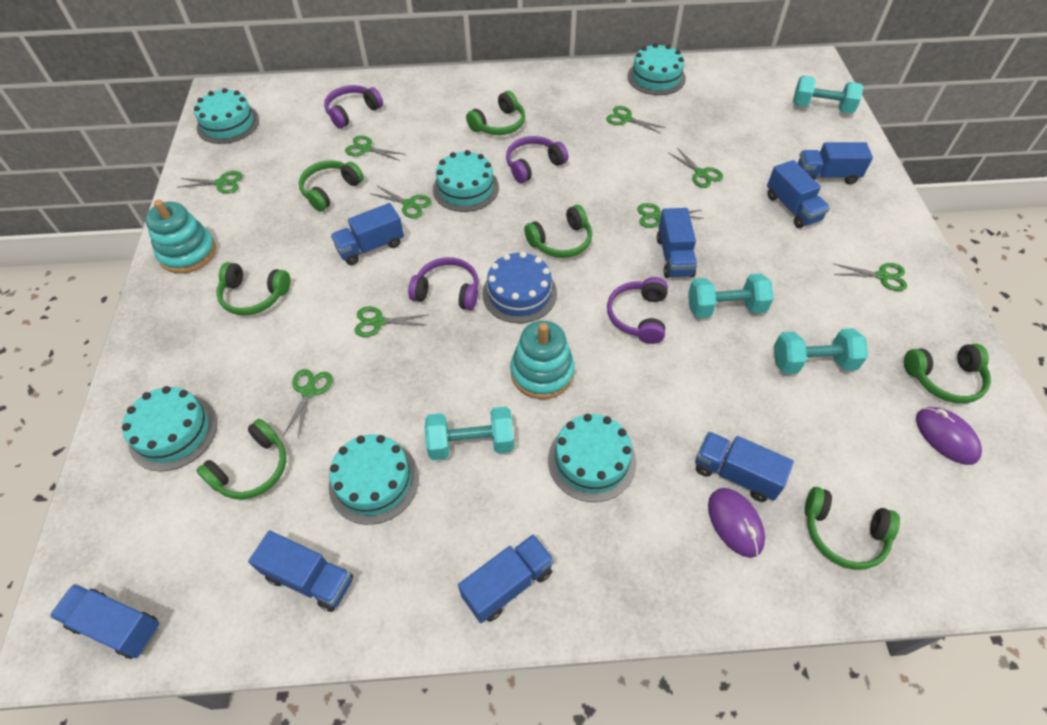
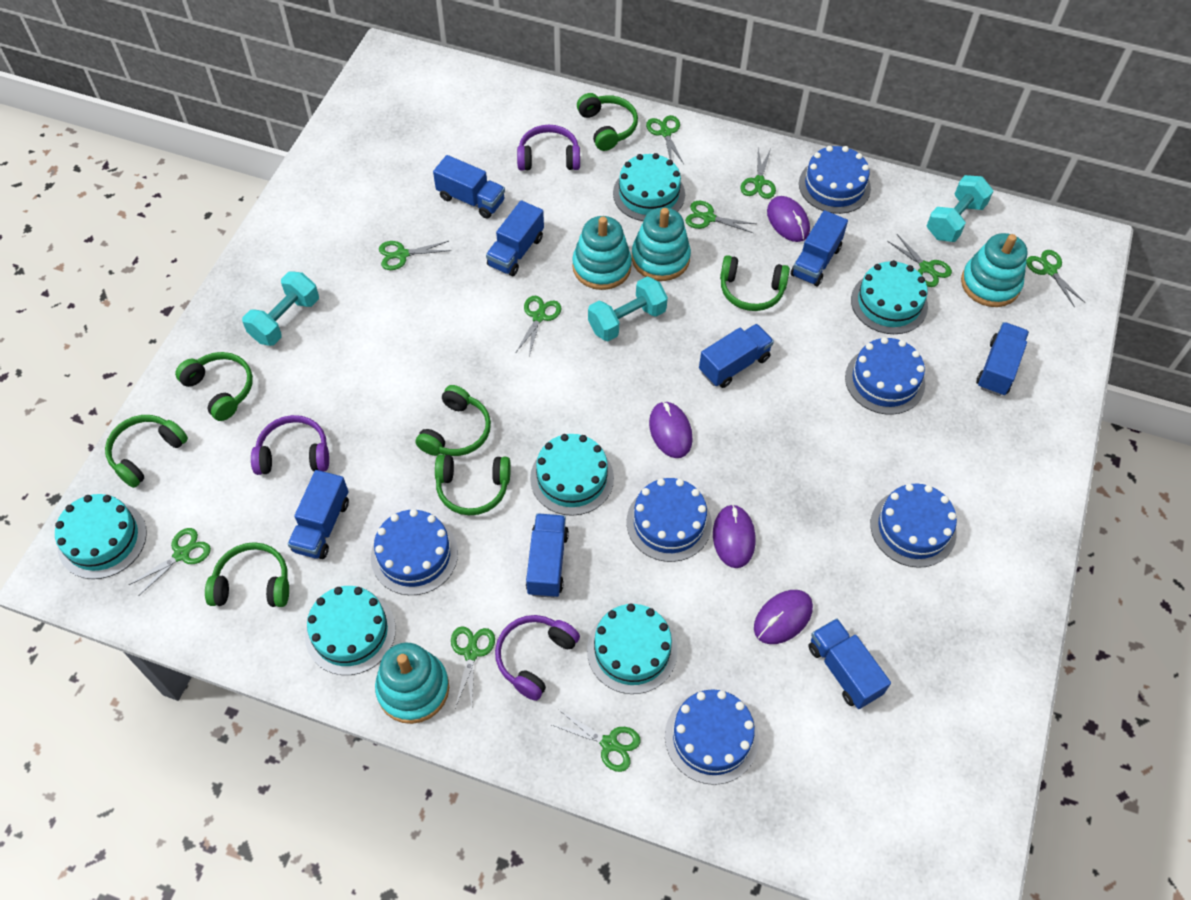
blue cake: 1 -> 6
green scissors: 9 -> 10
purple headphones: 4 -> 3
purple mouse: 2 -> 4
turquoise dumbbell: 4 -> 3
turquoise stacking toy: 2 -> 4

